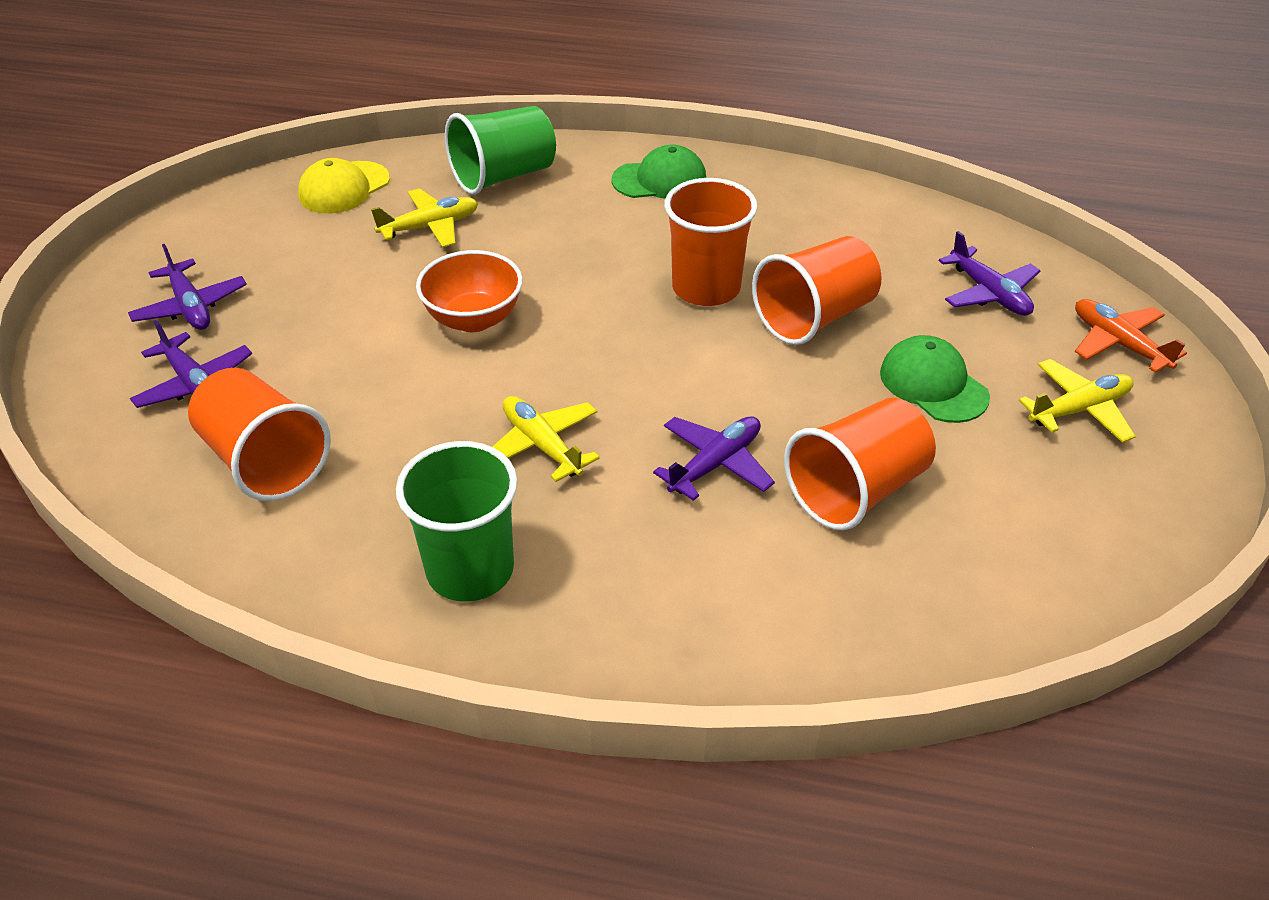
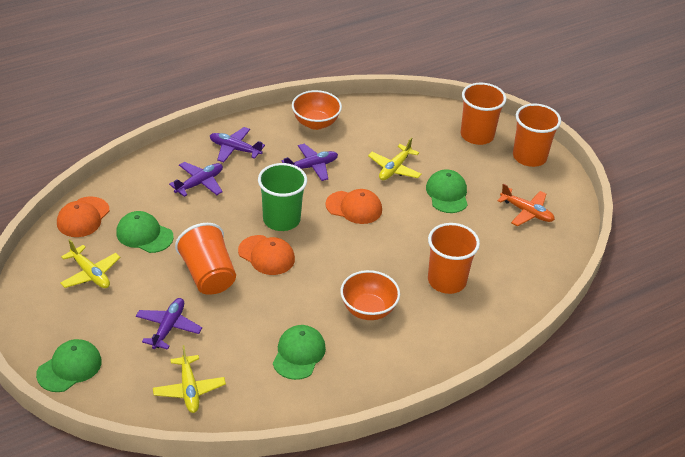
green cap: 2 -> 4
green cup: 2 -> 1
orange bowl: 1 -> 2
orange cap: 0 -> 3
yellow cap: 1 -> 0

